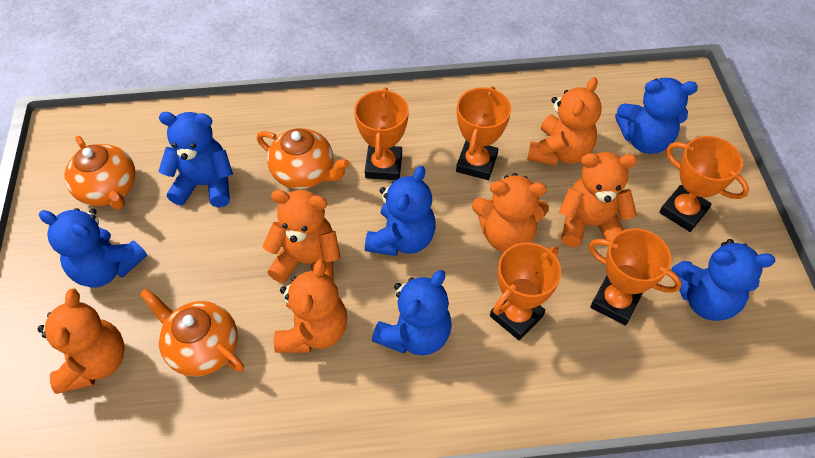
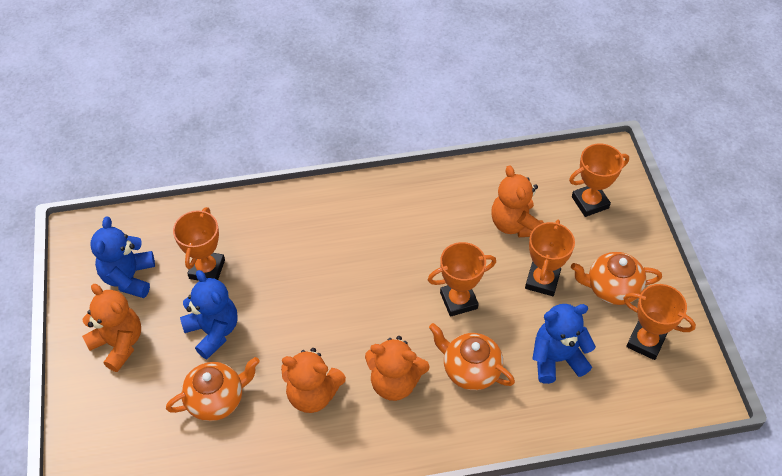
blue teddy bear: 6 -> 3
orange teddy bear: 6 -> 4

